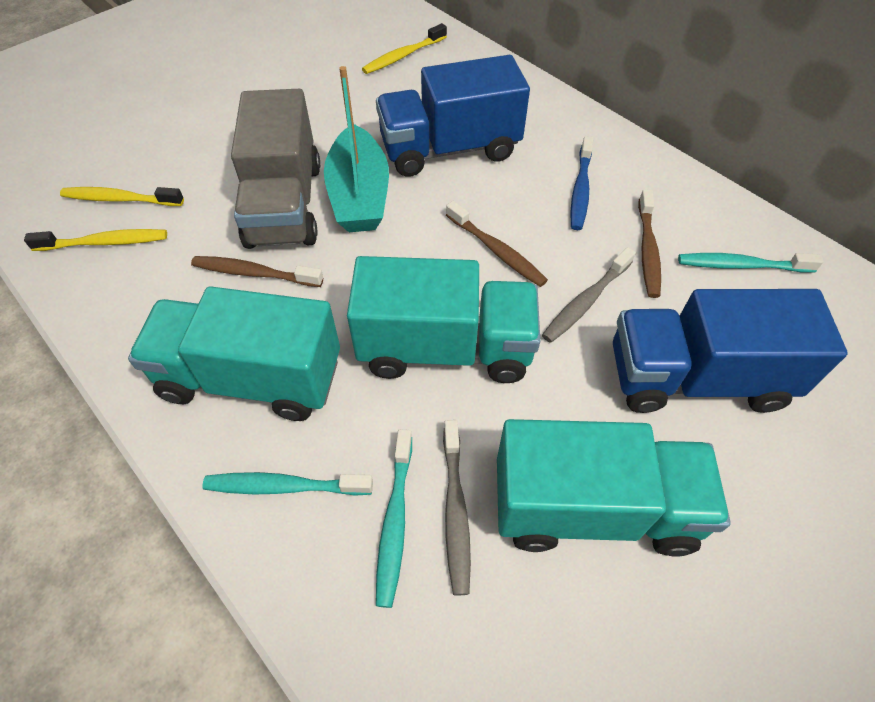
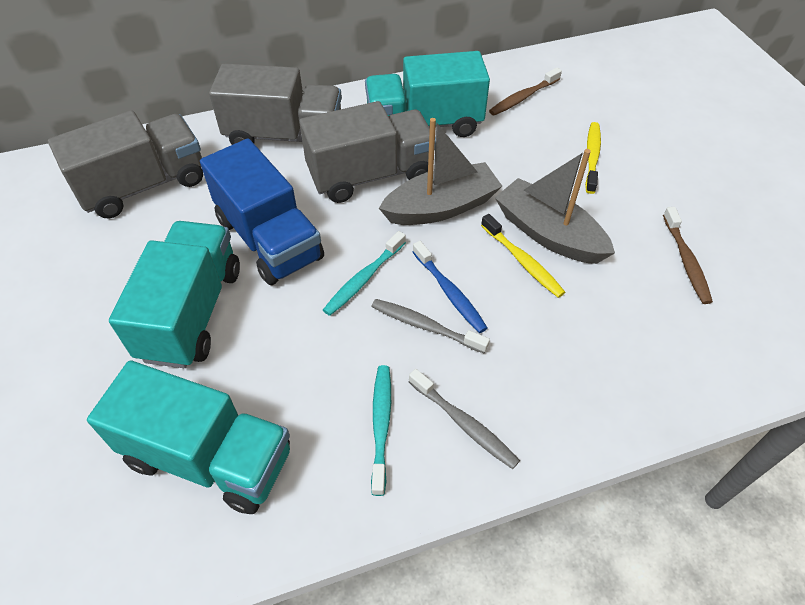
blue truck: 2 -> 1
brown toothbrush: 3 -> 2
grey boat: 0 -> 2
grey truck: 1 -> 3
turquoise boat: 1 -> 0
turquoise toothbrush: 3 -> 2
yellow toothbrush: 3 -> 2

